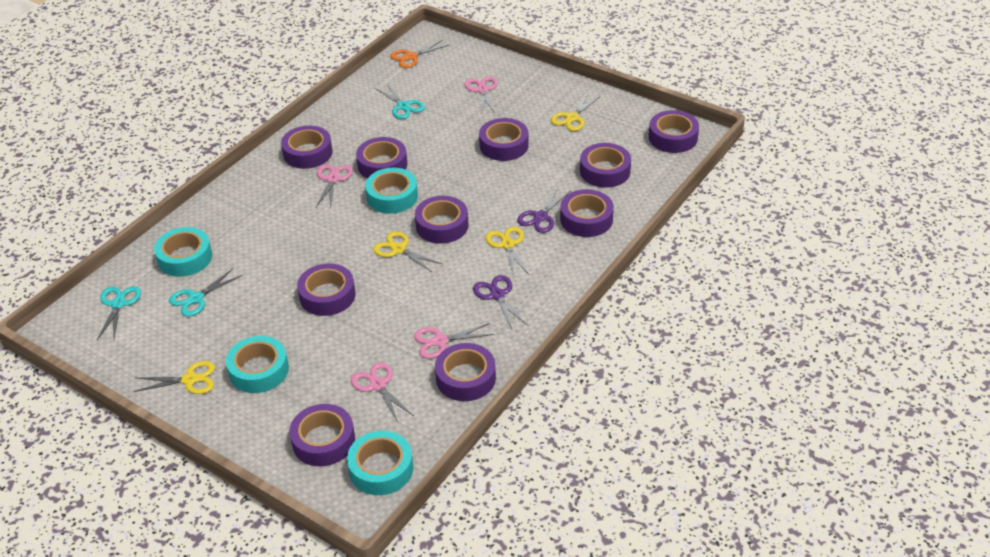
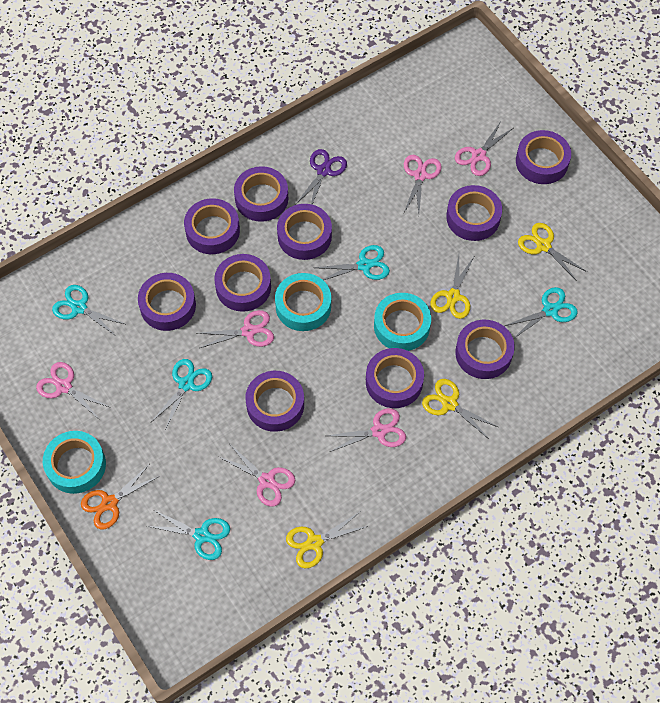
pink scissors: 4 -> 6
purple scissors: 2 -> 1
turquoise scissors: 3 -> 5
turquoise tape: 4 -> 3

